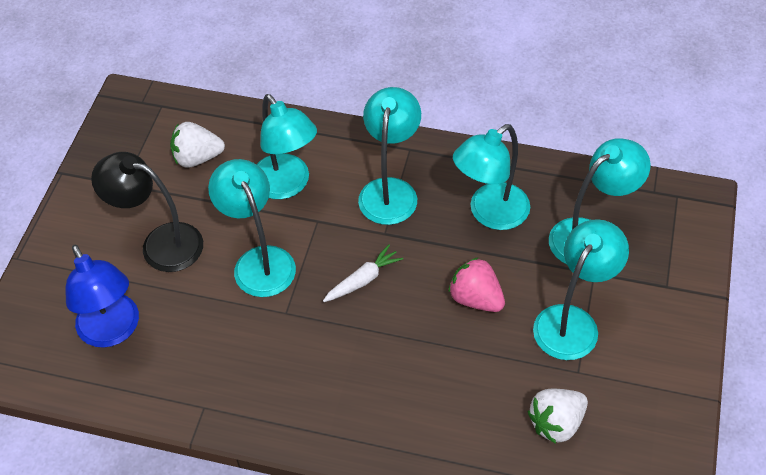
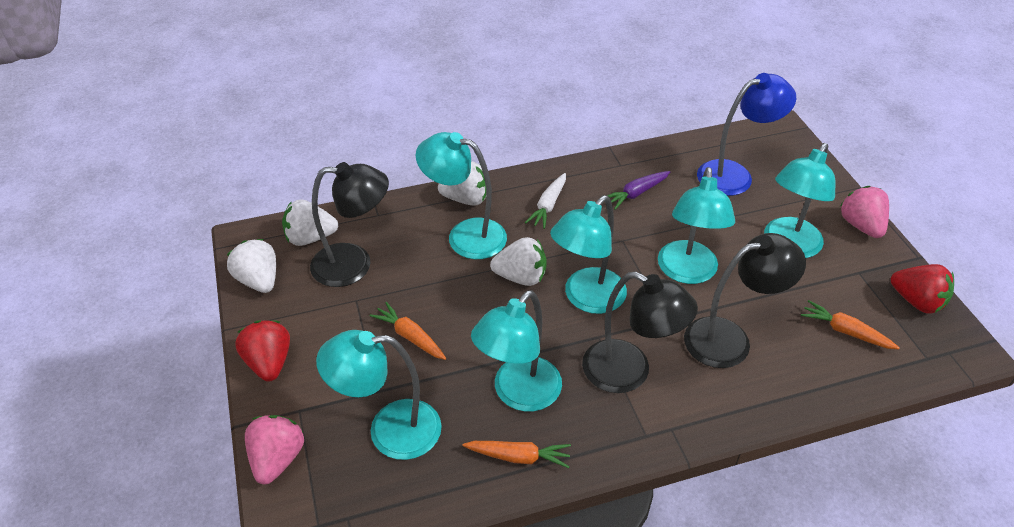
black lamp: 1 -> 3
orange carrot: 0 -> 3
pink strawberry: 1 -> 2
purple carrot: 0 -> 1
red strawberry: 0 -> 2
white strawberry: 2 -> 4

